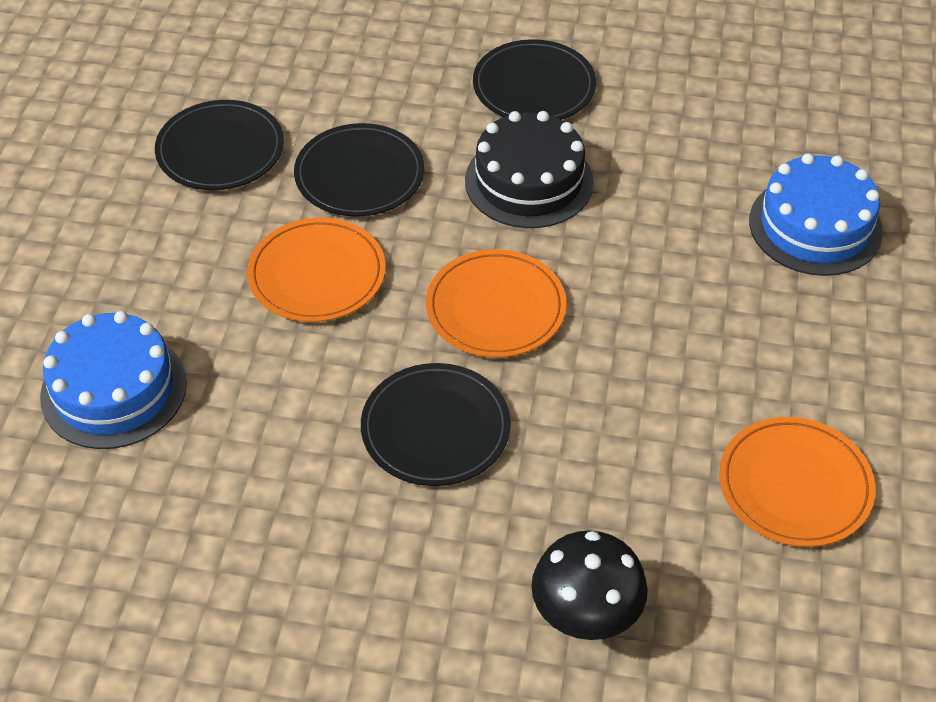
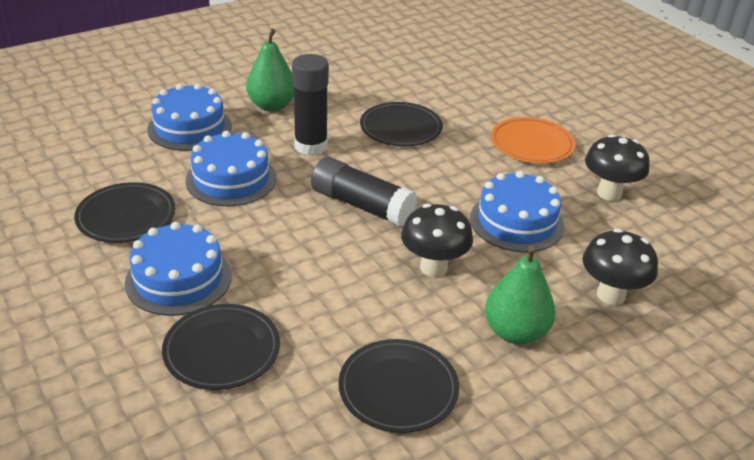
black cake: 1 -> 0
black glue stick: 0 -> 2
black mushroom: 1 -> 3
blue cake: 2 -> 4
green pear: 0 -> 2
orange plate: 3 -> 1

